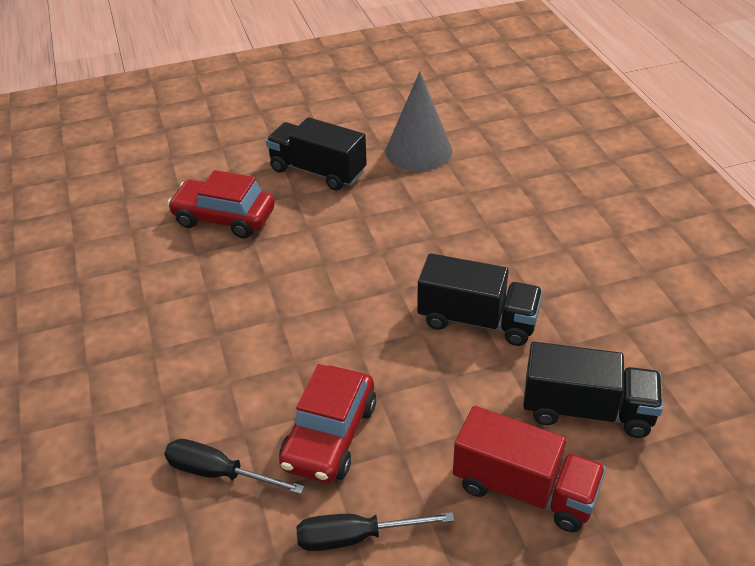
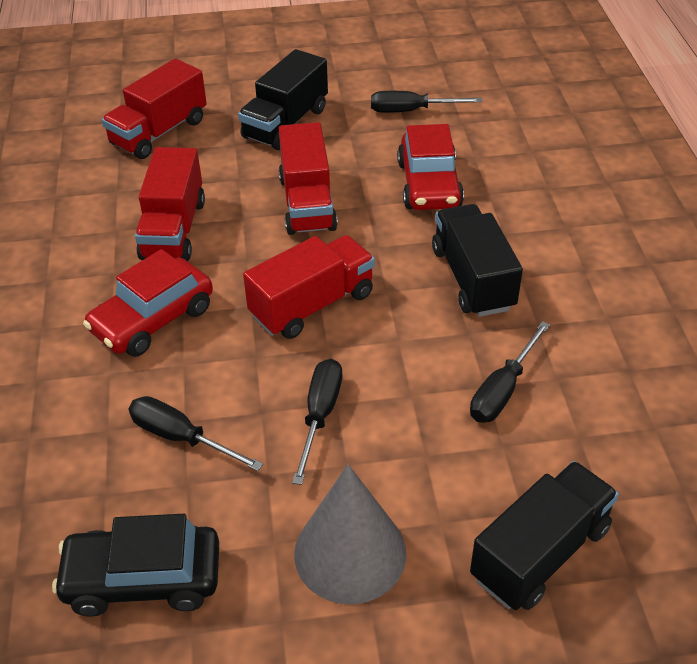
black car: 0 -> 1
black screwdriver: 2 -> 4
red truck: 1 -> 4

